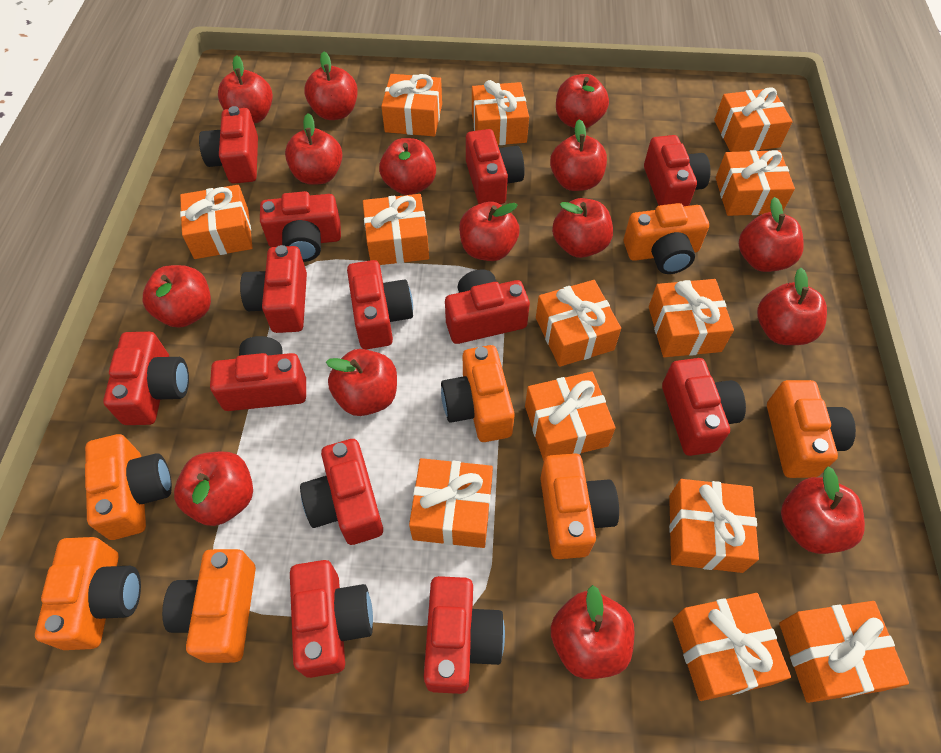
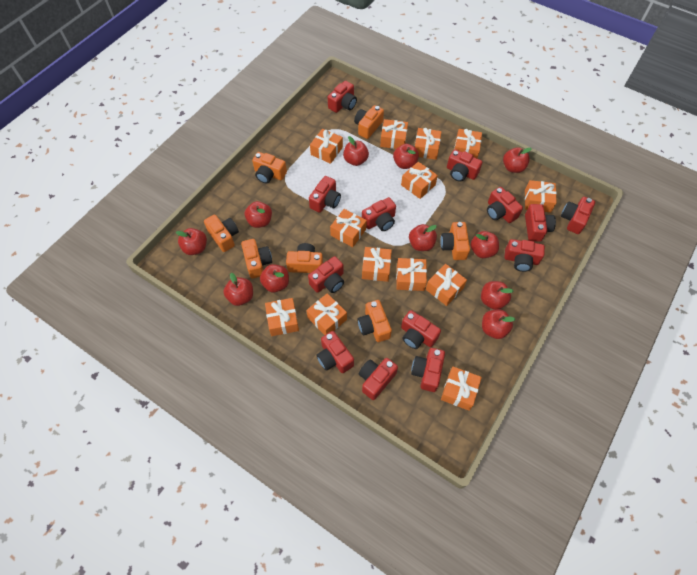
red apple: 15 -> 11

